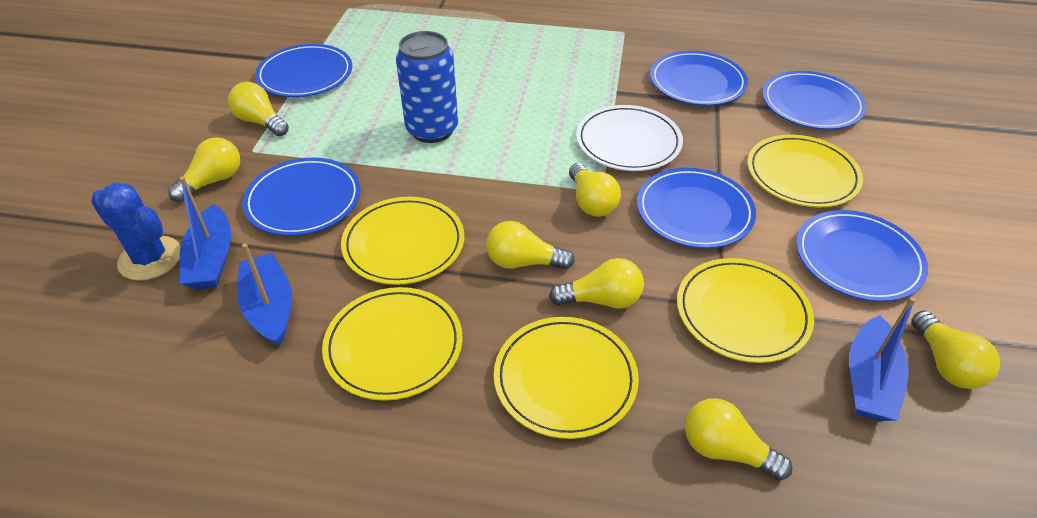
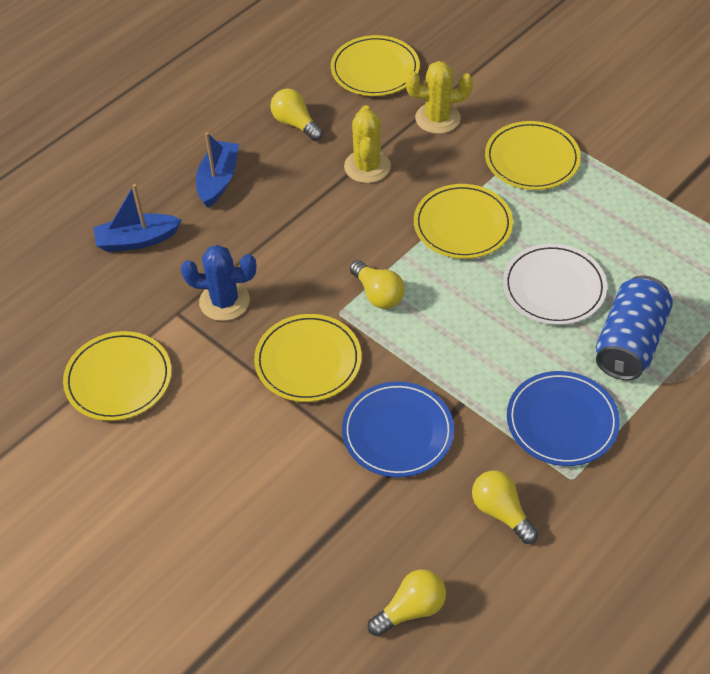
blue boat: 3 -> 2
blue plate: 6 -> 2
yellow cactus: 0 -> 2
yellow light bulb: 7 -> 4

